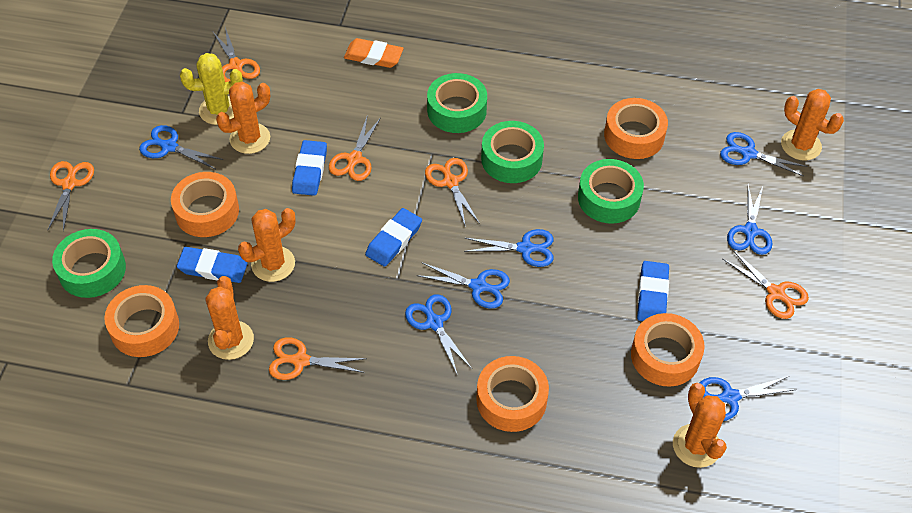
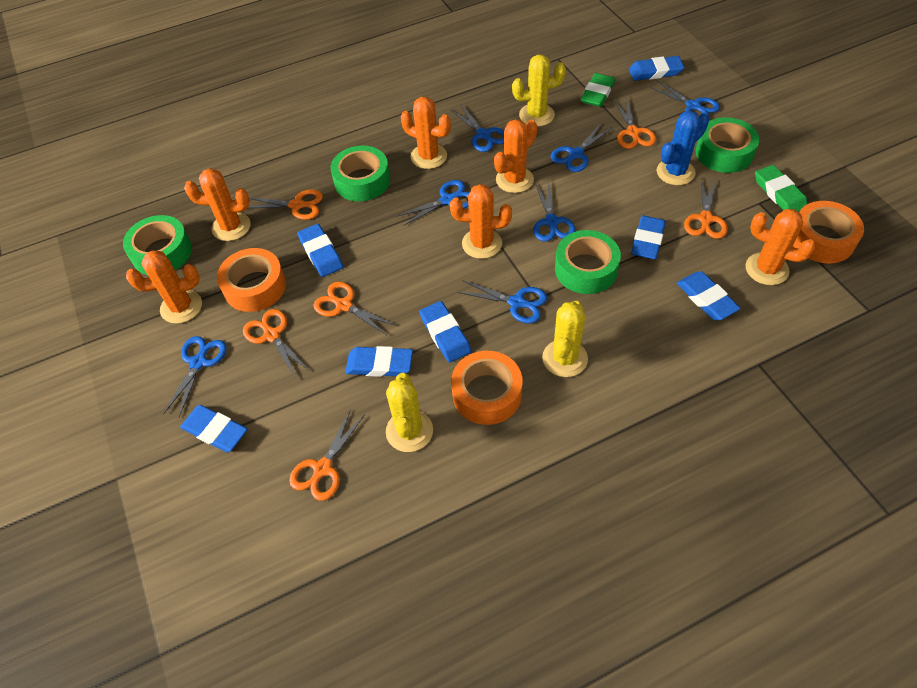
blue cactus: 0 -> 1
blue eraser: 4 -> 7
green eraser: 0 -> 2
orange cactus: 5 -> 6
orange eraser: 1 -> 0
orange tape: 5 -> 3
yellow cactus: 1 -> 3

